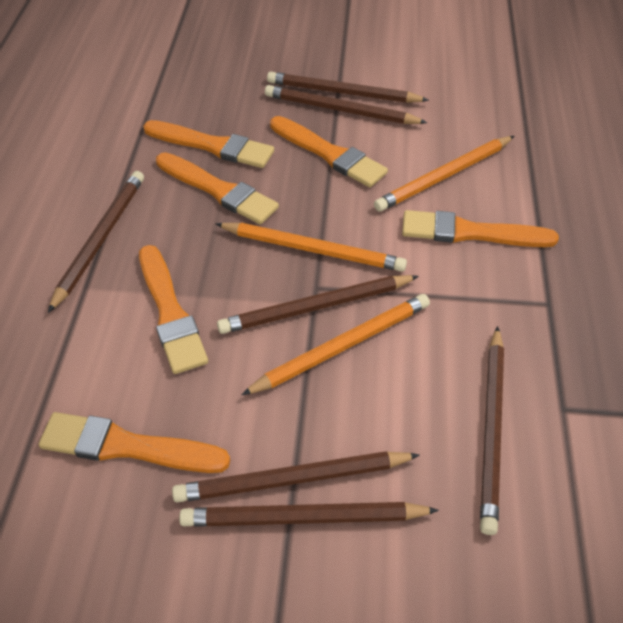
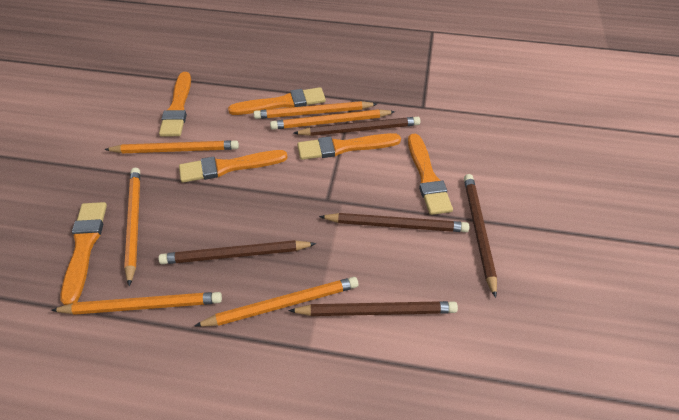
brown pencil: 7 -> 5
orange pencil: 3 -> 6

